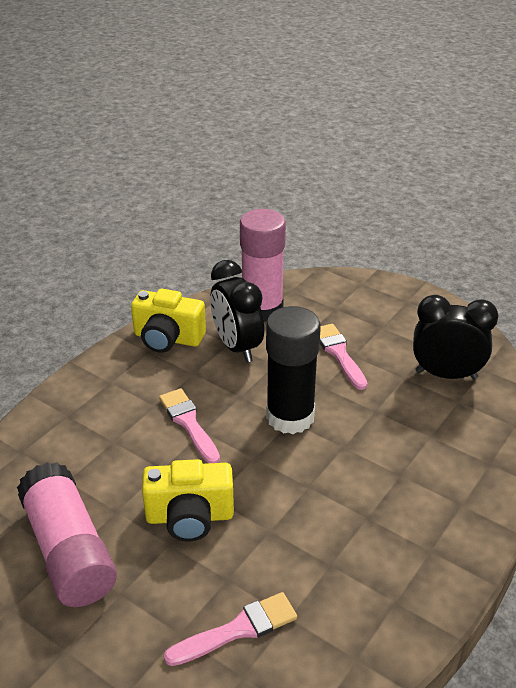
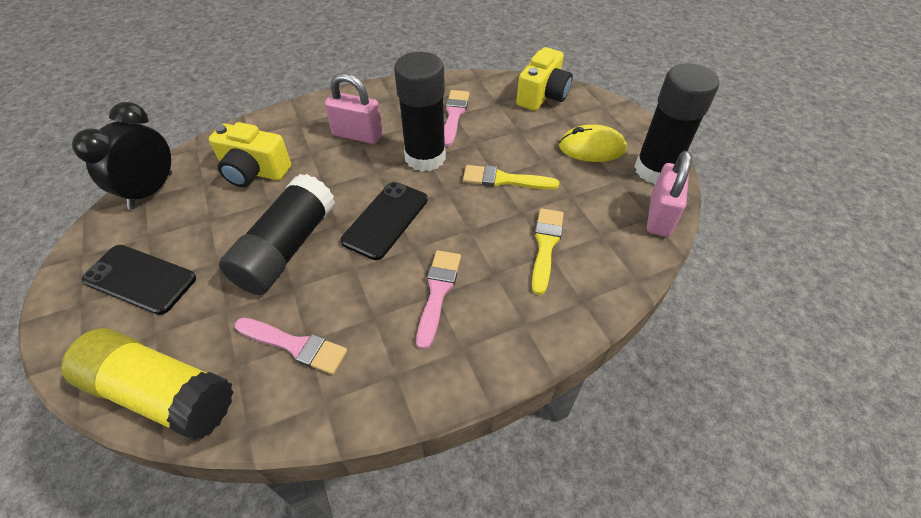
black clock: 2 -> 1
black glue stick: 1 -> 3
black phone: 0 -> 2
pink glue stick: 2 -> 0
pink padlock: 0 -> 2
yellow brush: 0 -> 2
yellow glue stick: 0 -> 1
yellow mouse: 0 -> 1

